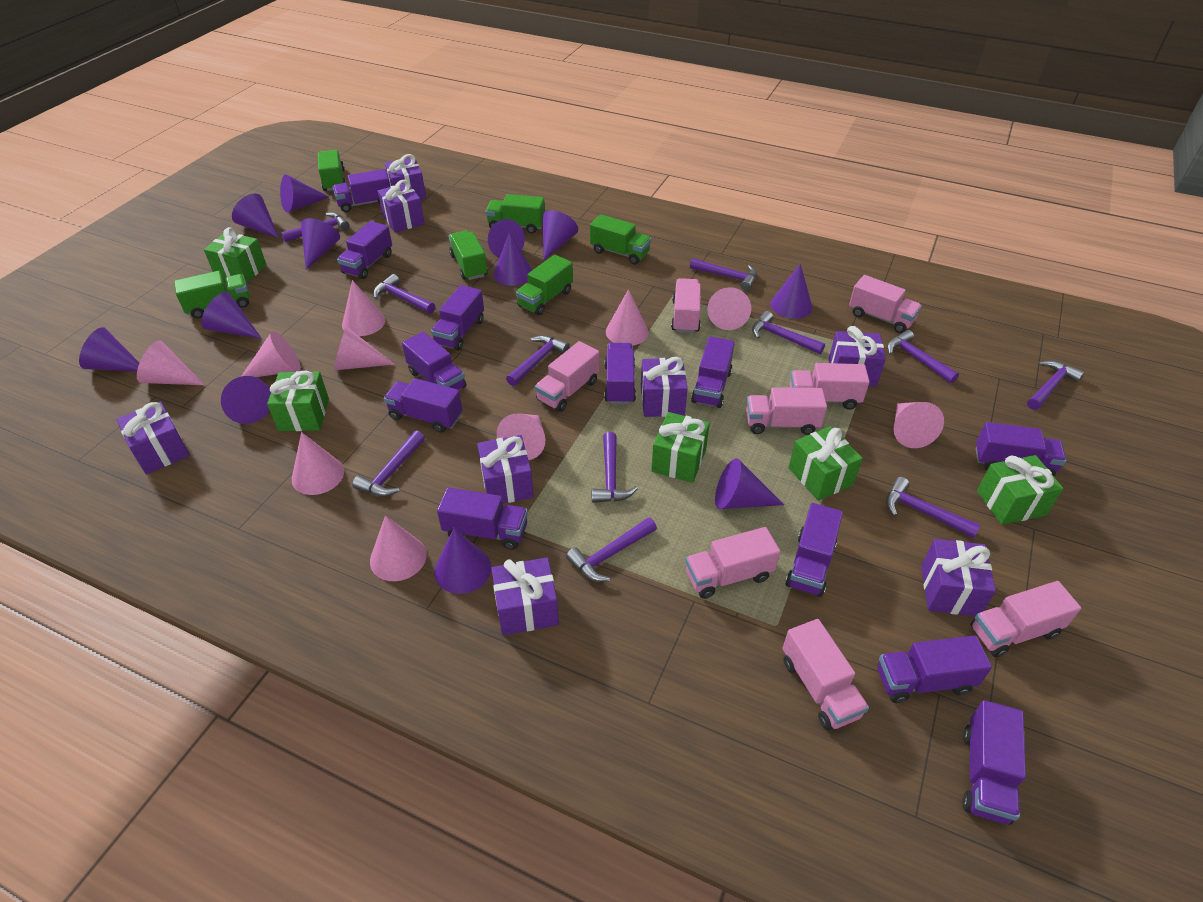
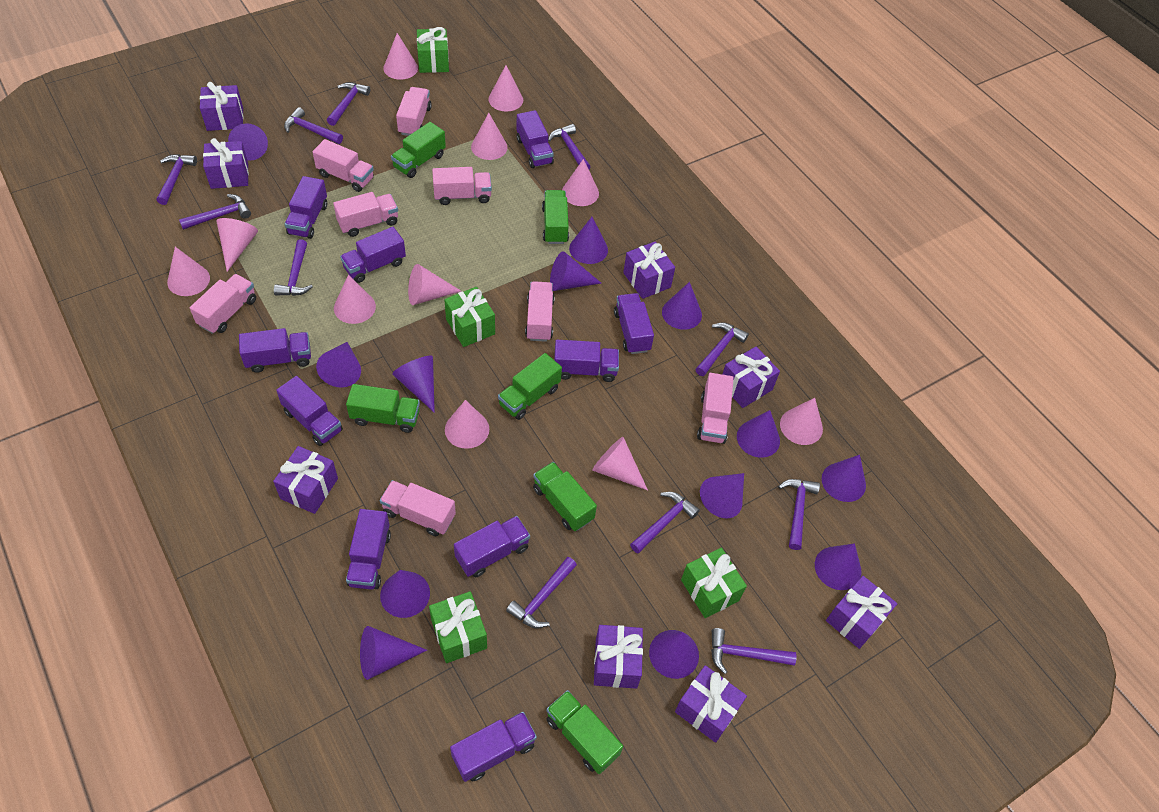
green gift: 5 -> 4
pink cone: 10 -> 11
purple cone: 12 -> 13
purple truck: 12 -> 10

